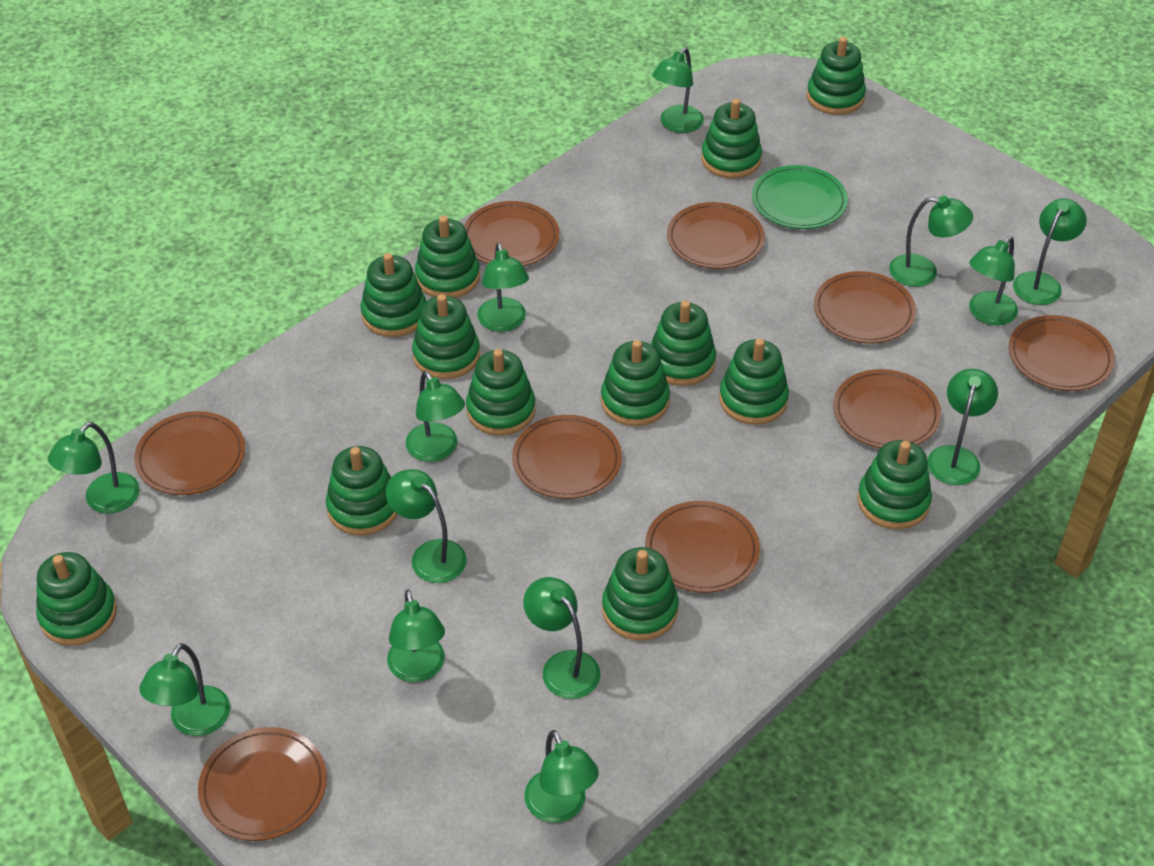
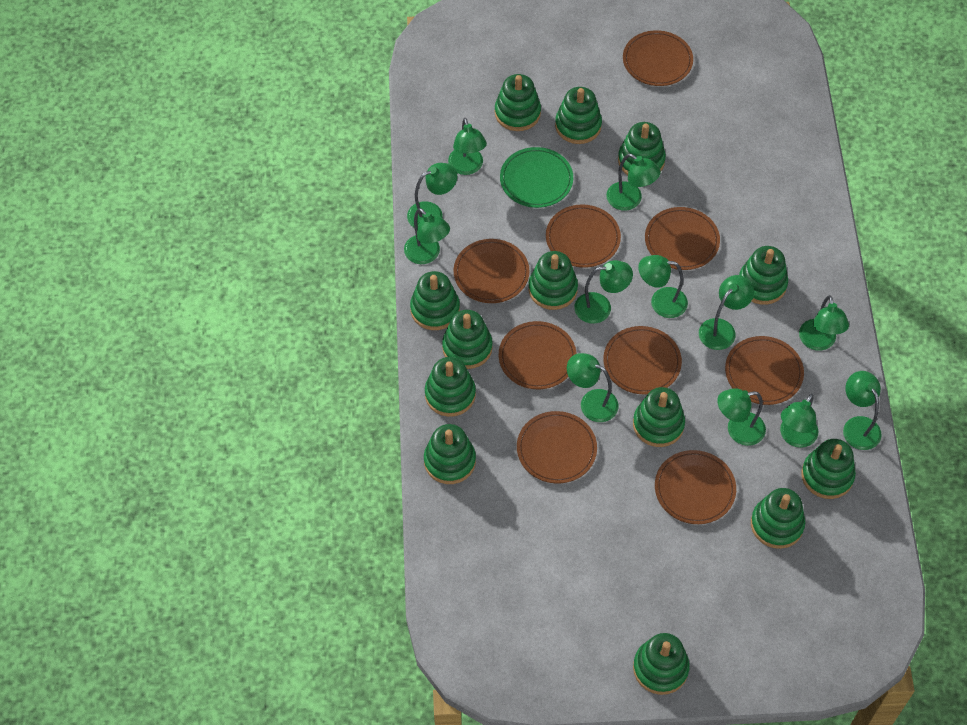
green lamp: 13 -> 12

